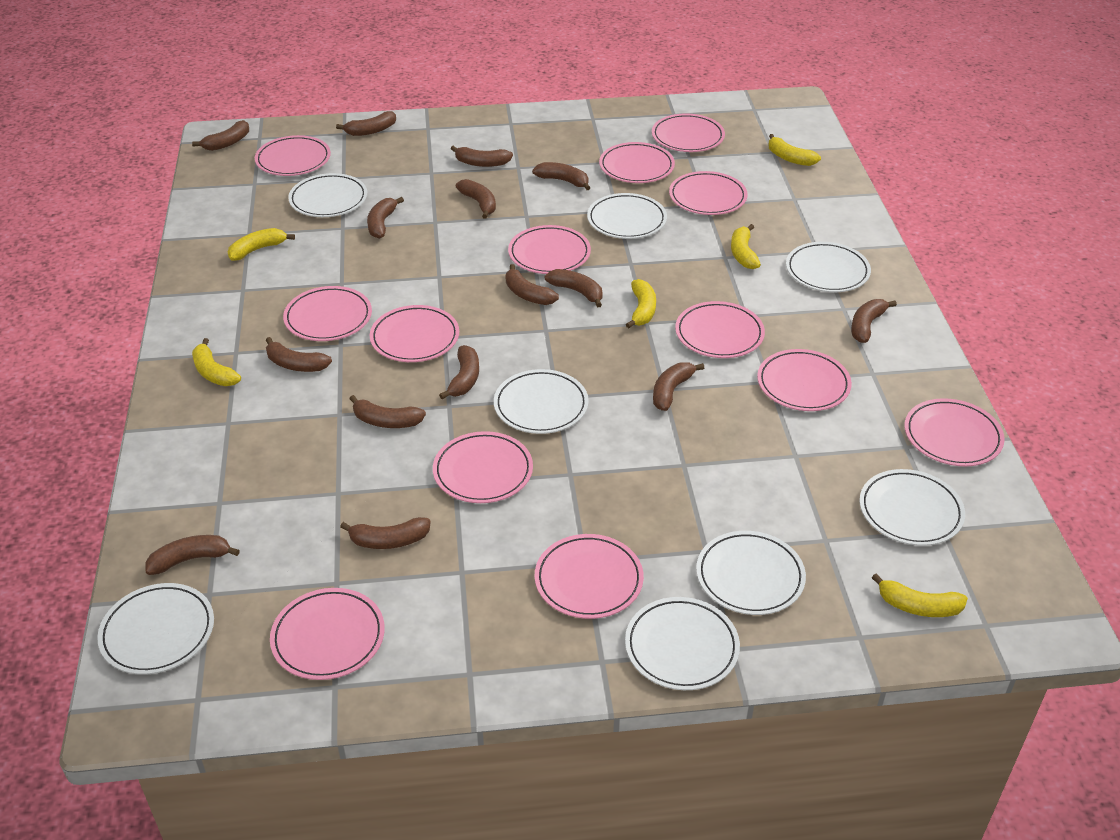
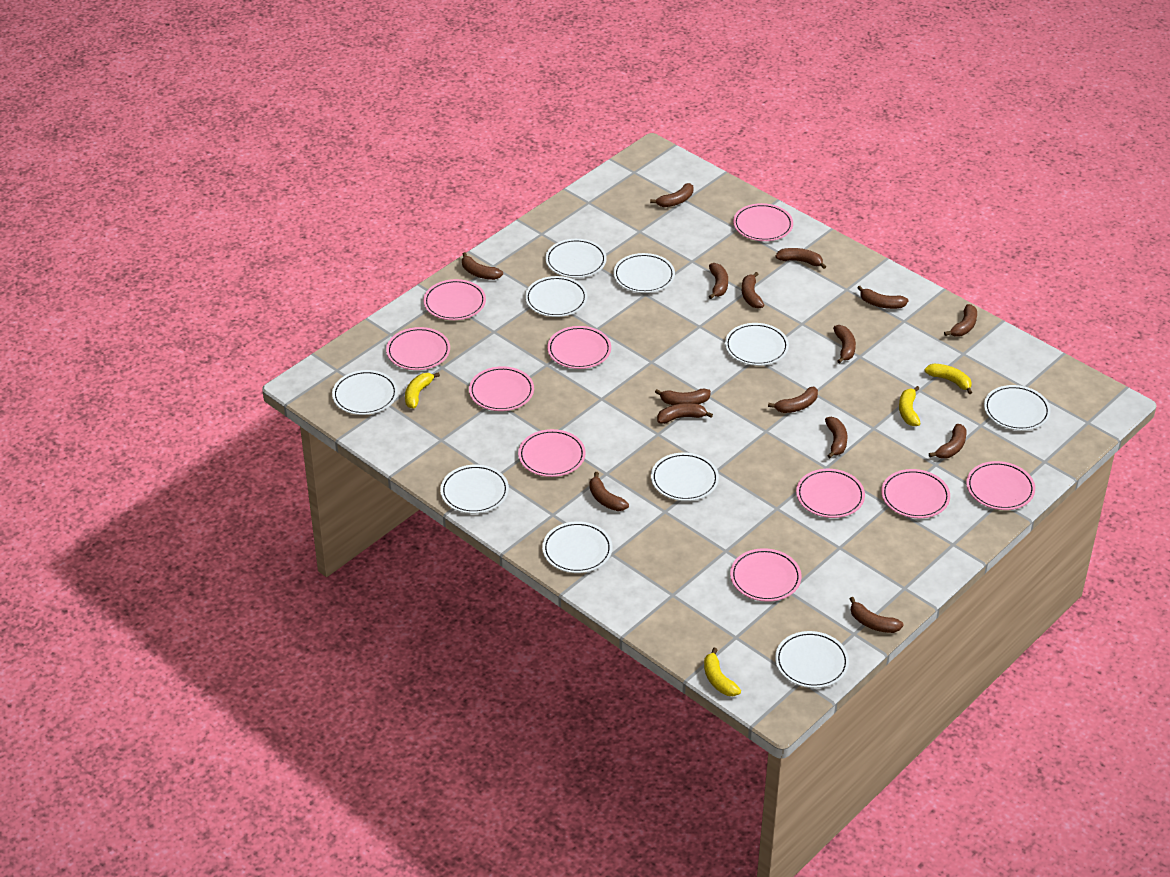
pink plate: 13 -> 10
white plate: 8 -> 10
yellow banana: 6 -> 4

